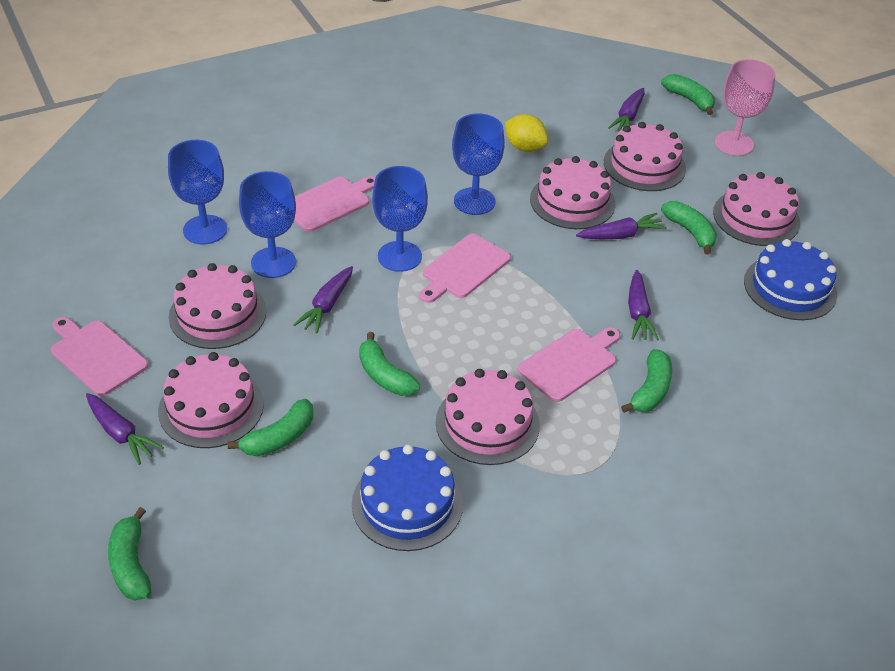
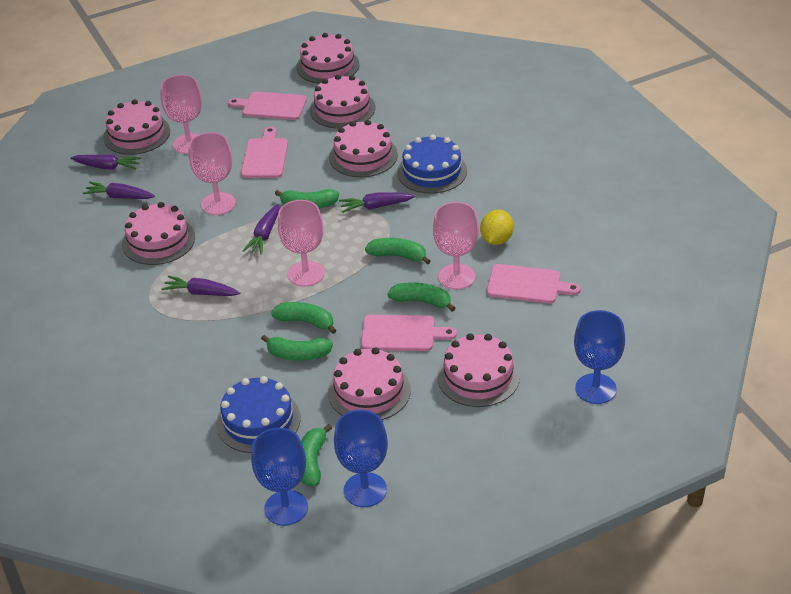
blue goblet: 4 -> 3
pink cake: 6 -> 7
pink goblet: 1 -> 4

